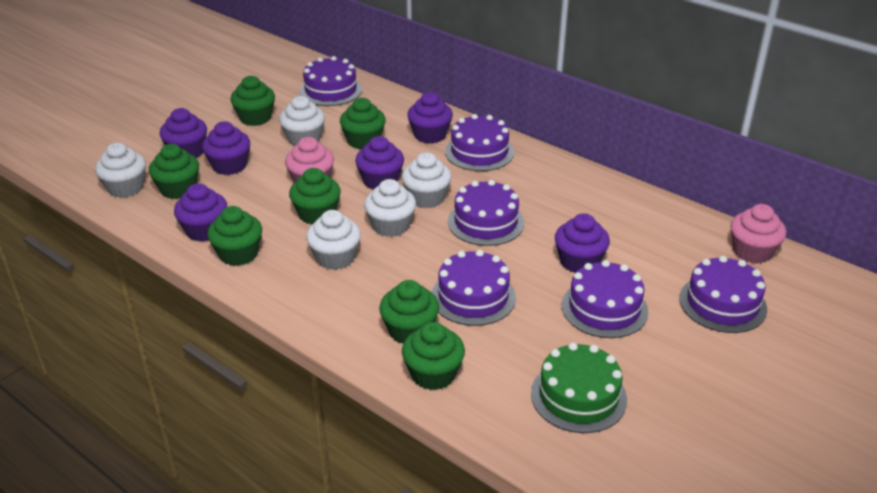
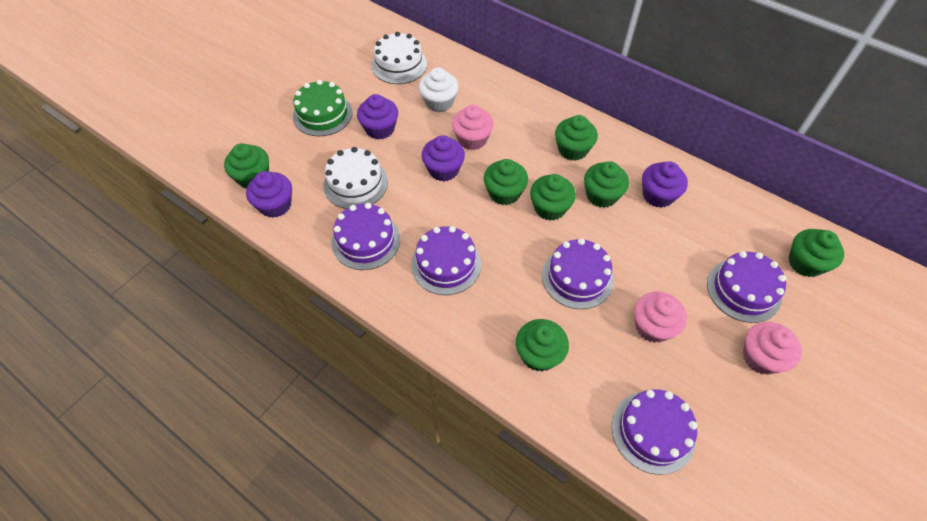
pink cupcake: 2 -> 3
purple cake: 6 -> 5
purple cupcake: 6 -> 4
white cake: 0 -> 2
white cupcake: 5 -> 1

